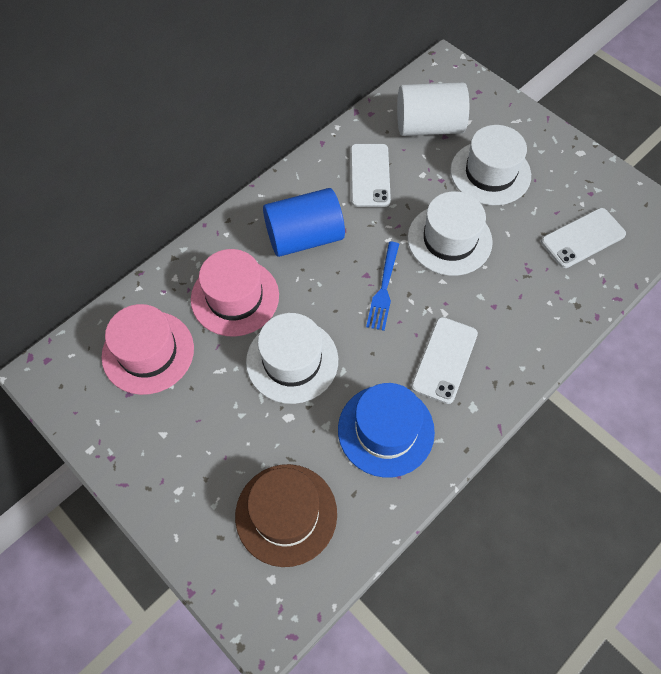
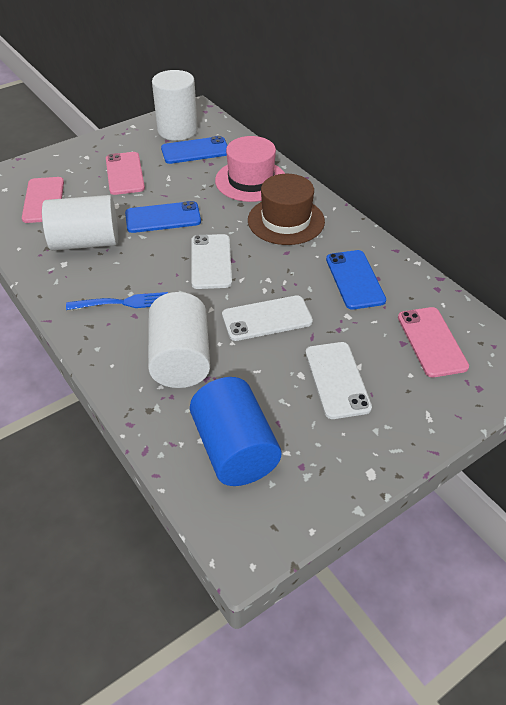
blue hat: 1 -> 0
blue phone: 0 -> 3
pink hat: 2 -> 1
pink phone: 0 -> 3
white cylinder: 1 -> 3
white hat: 3 -> 0

